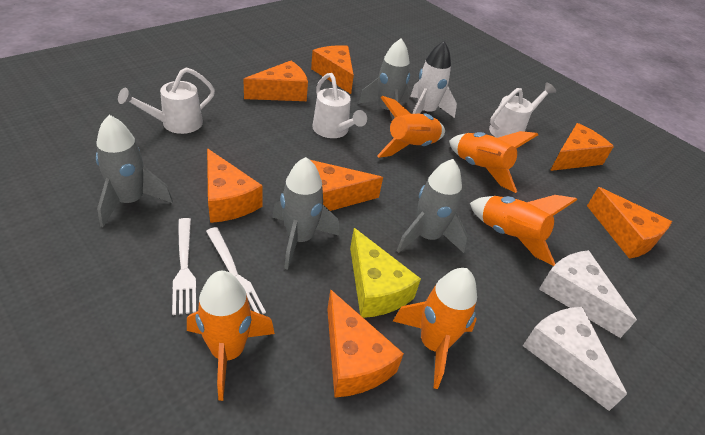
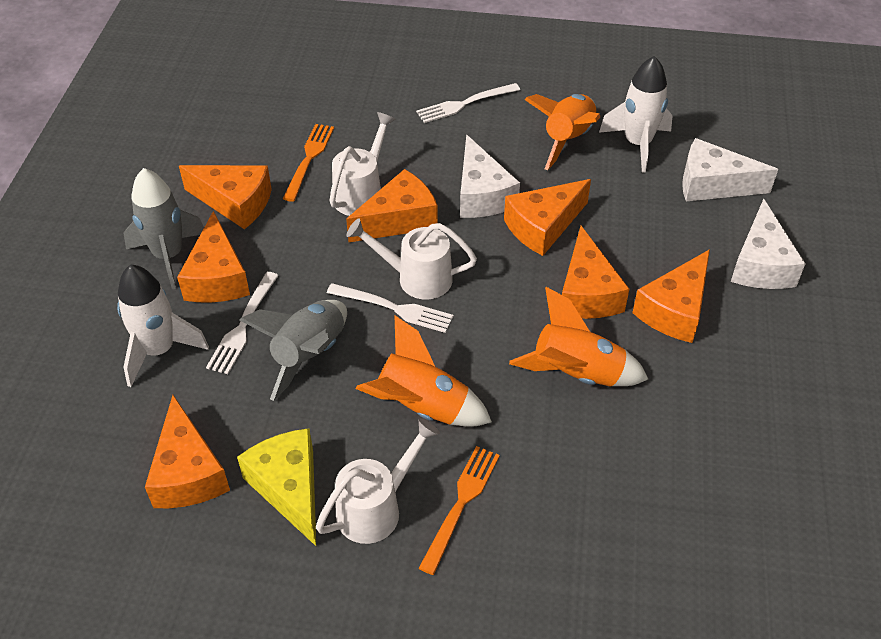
grey rocket: 4 -> 2
orange fork: 0 -> 2
orange rocket: 5 -> 3
white cheese: 2 -> 3
white fork: 2 -> 3
white rocket: 1 -> 2

